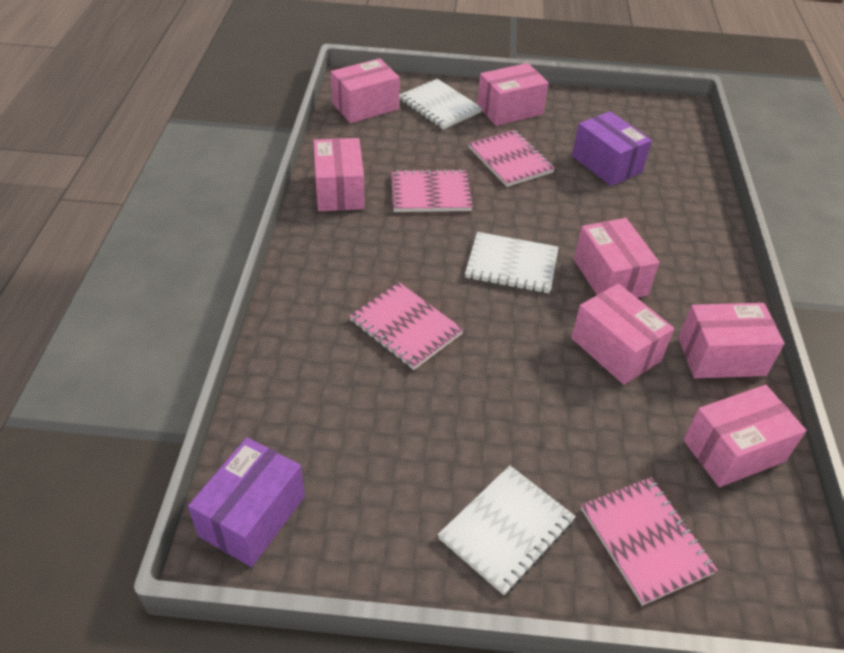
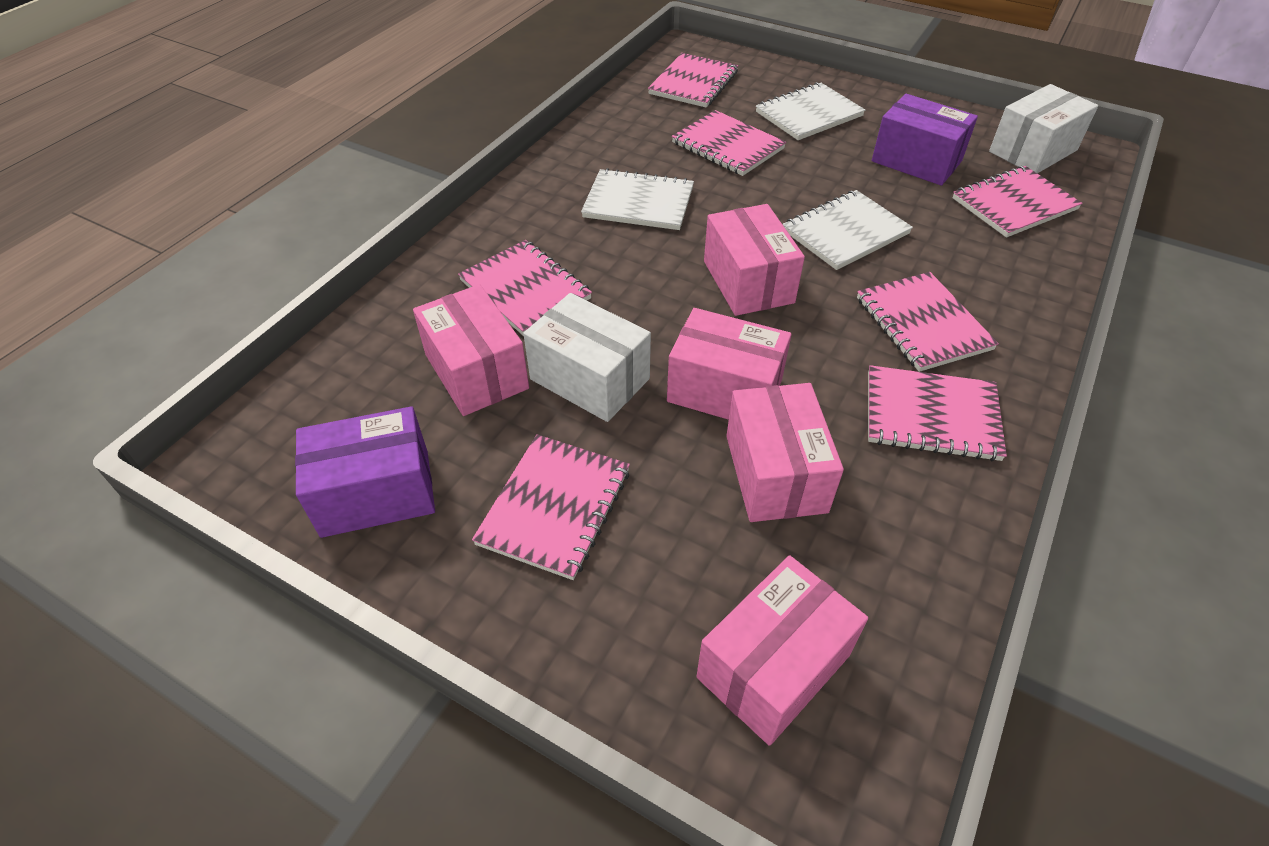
pink box: 7 -> 5
pink notebook: 4 -> 7
white box: 0 -> 2

